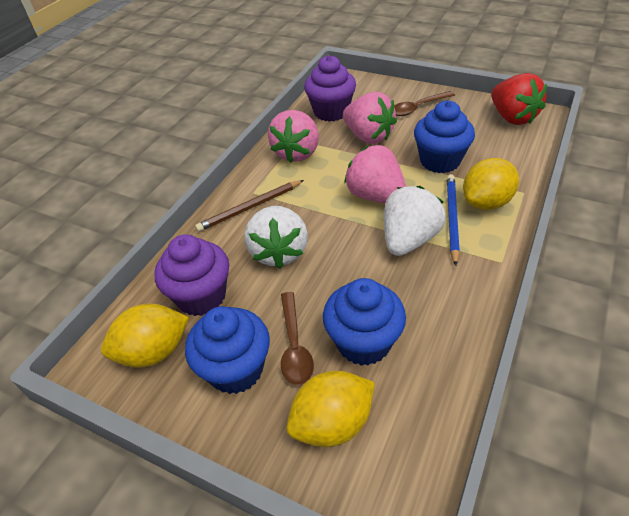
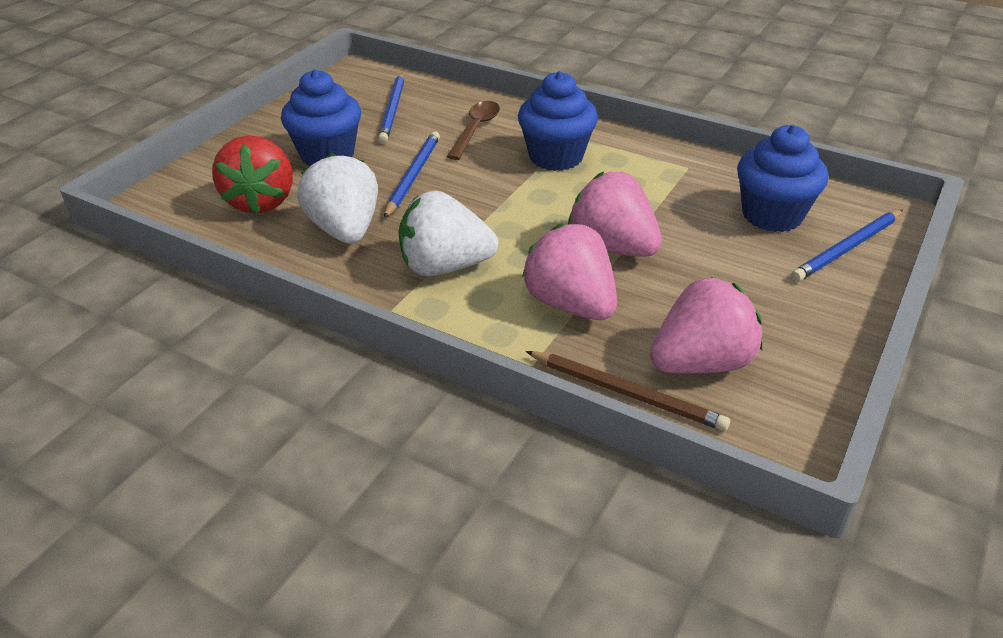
blue pencil: 1 -> 3
brown spoon: 2 -> 1
purple cupcake: 2 -> 0
yellow lemon: 3 -> 0

